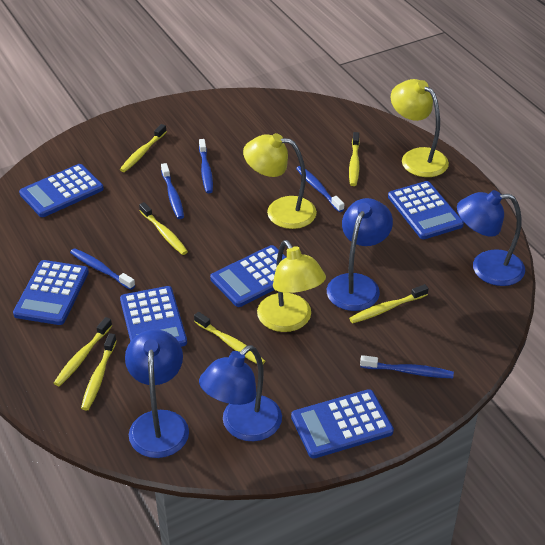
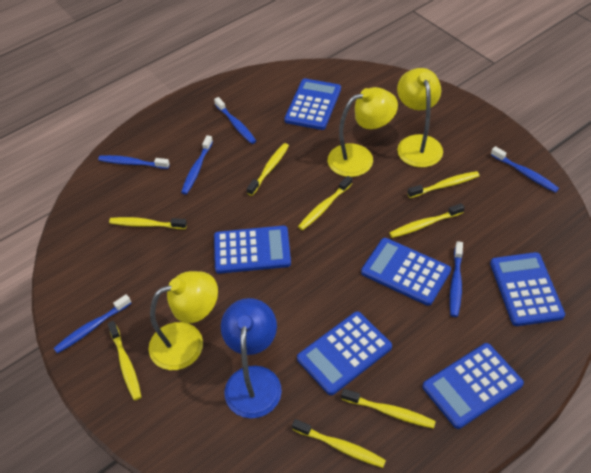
blue lamp: 4 -> 1
blue toothbrush: 5 -> 6
yellow toothbrush: 7 -> 8

